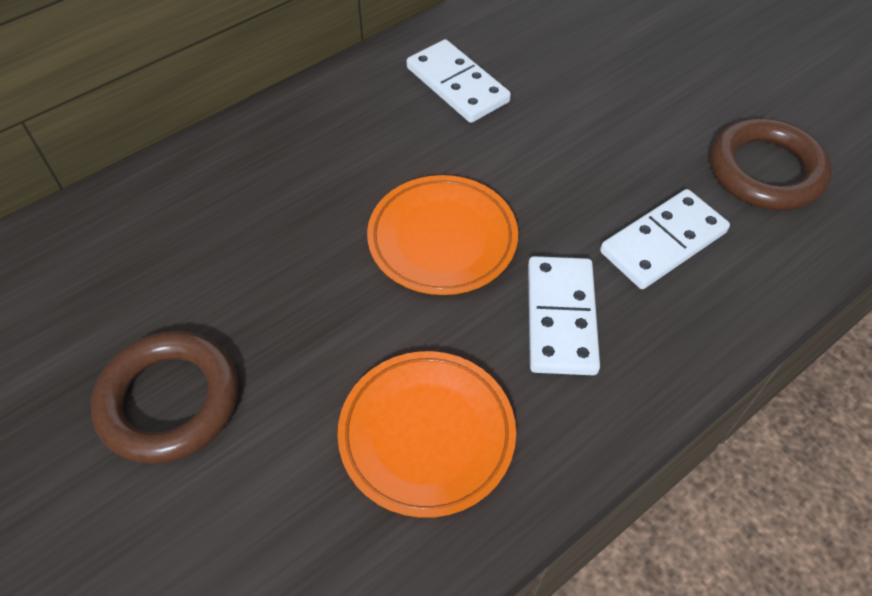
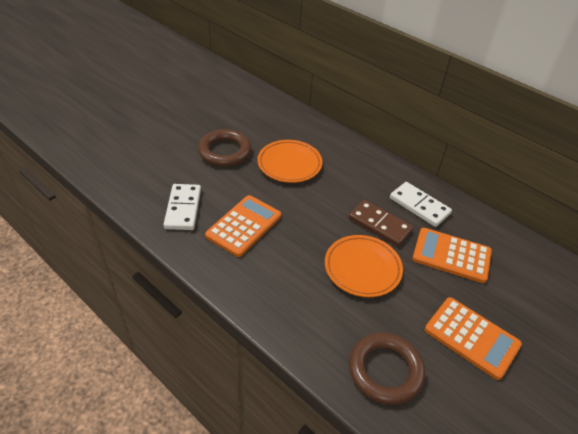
brown domino: 0 -> 1
orange calculator: 0 -> 3
white domino: 3 -> 2

